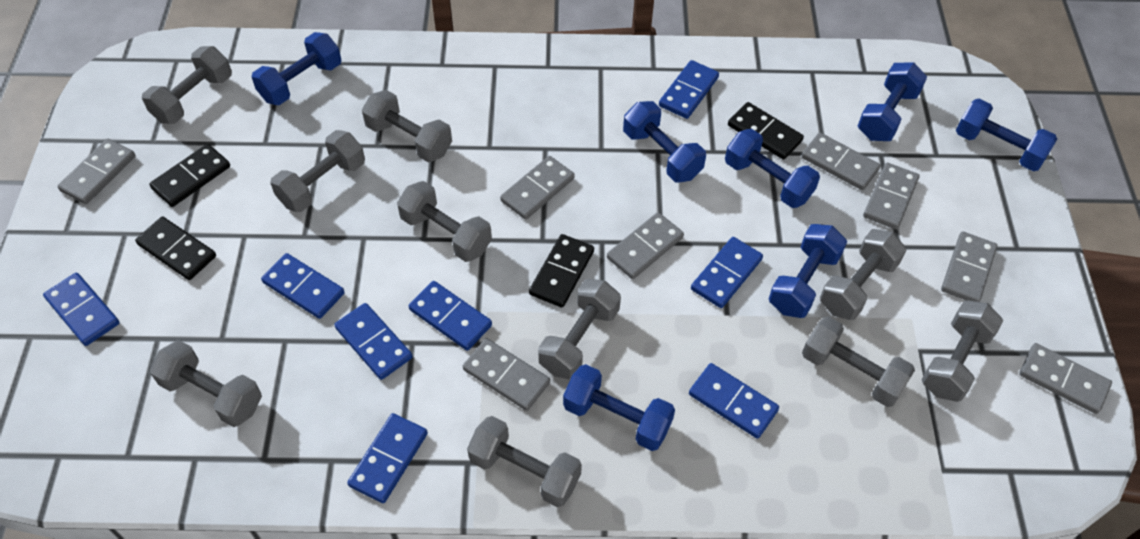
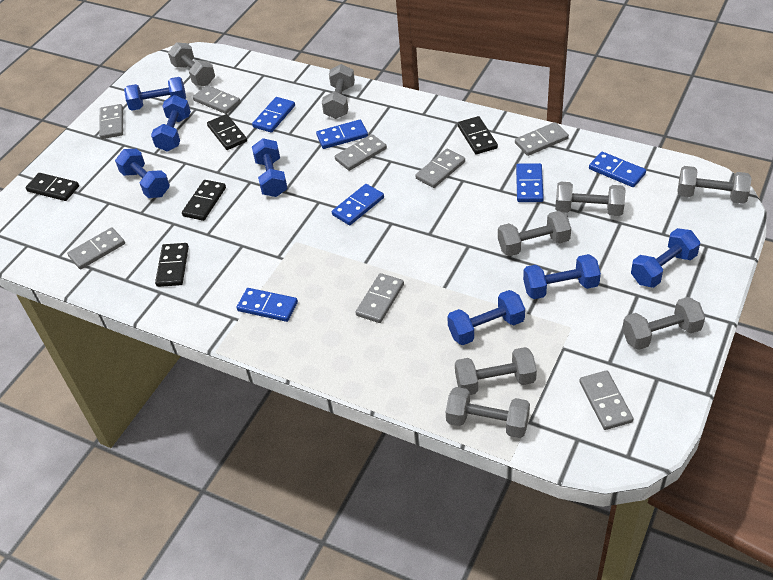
black domino: 4 -> 5
blue domino: 8 -> 6
grey dumbbell: 10 -> 8

